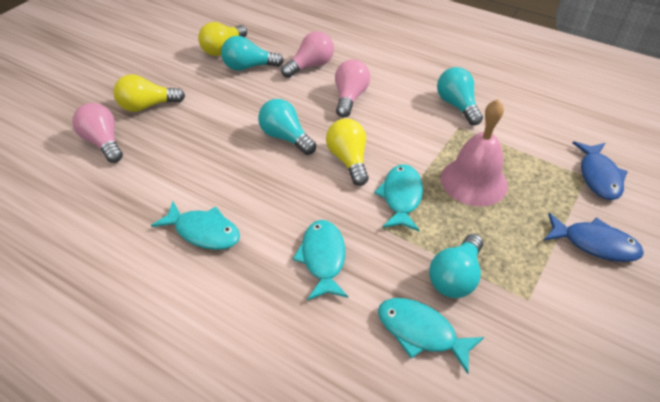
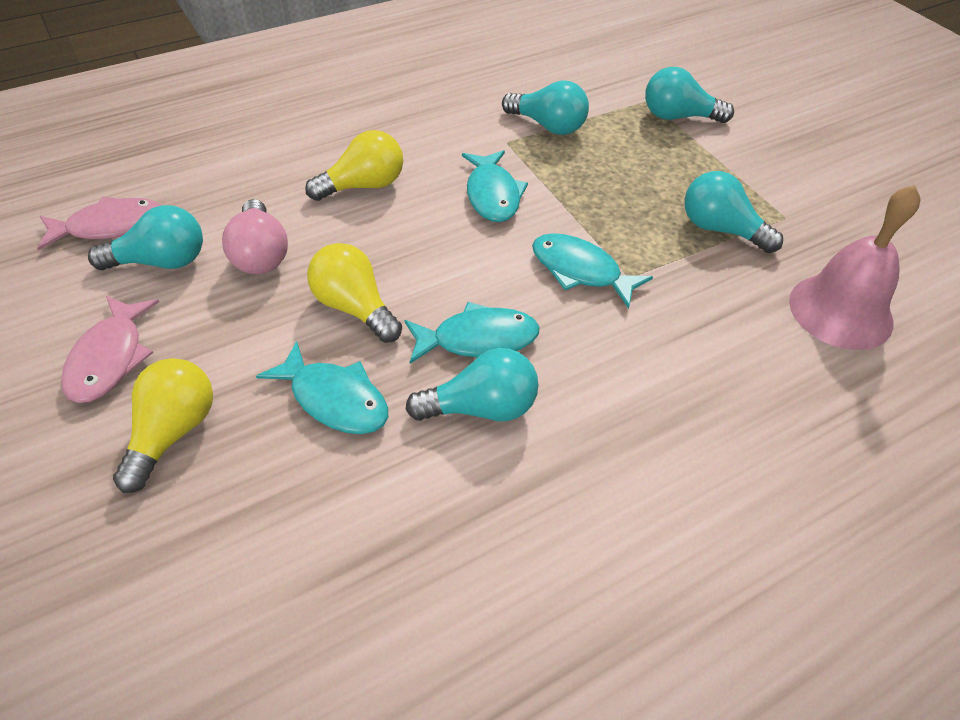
blue fish: 2 -> 0
pink fish: 0 -> 2
pink light bulb: 3 -> 1
turquoise light bulb: 4 -> 5

